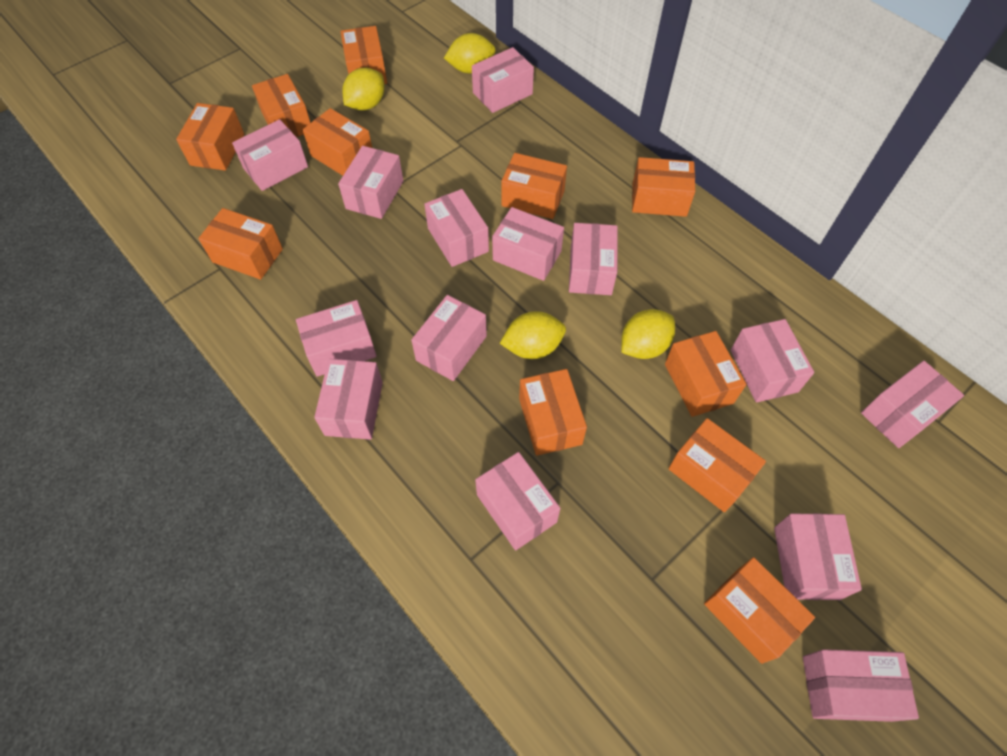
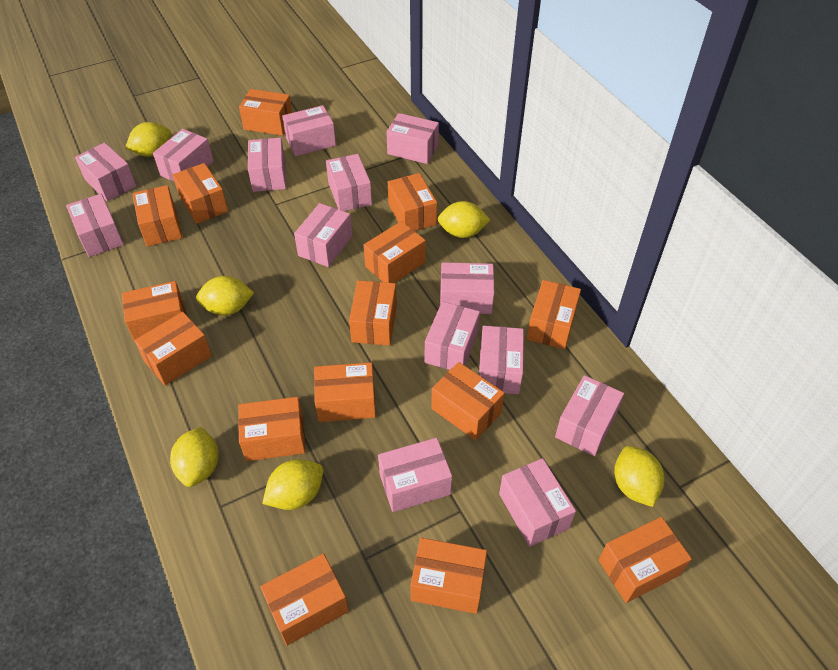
orange box: 11 -> 15
yellow lemon: 4 -> 6

